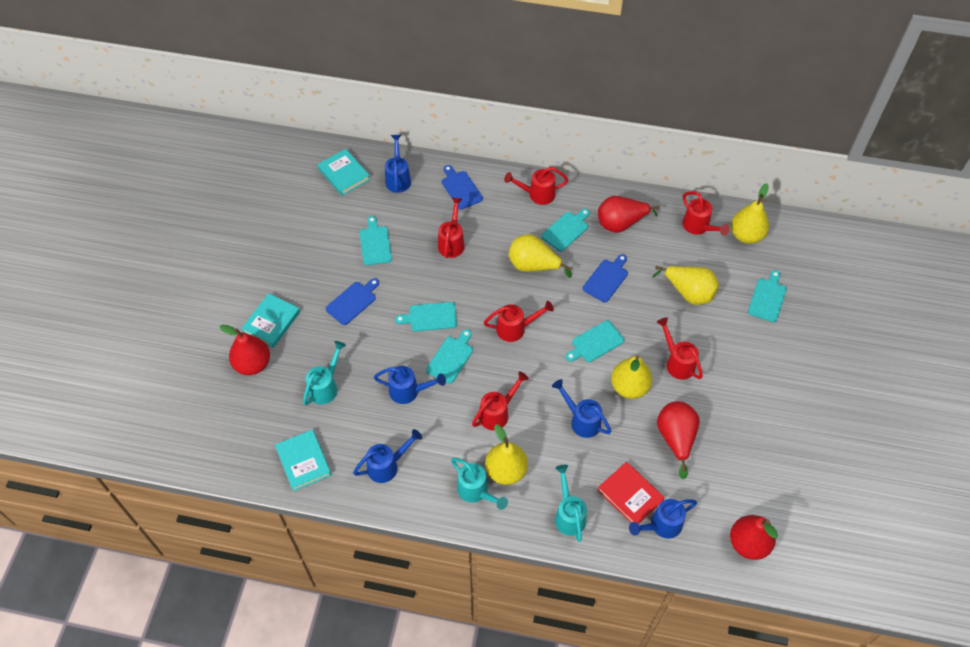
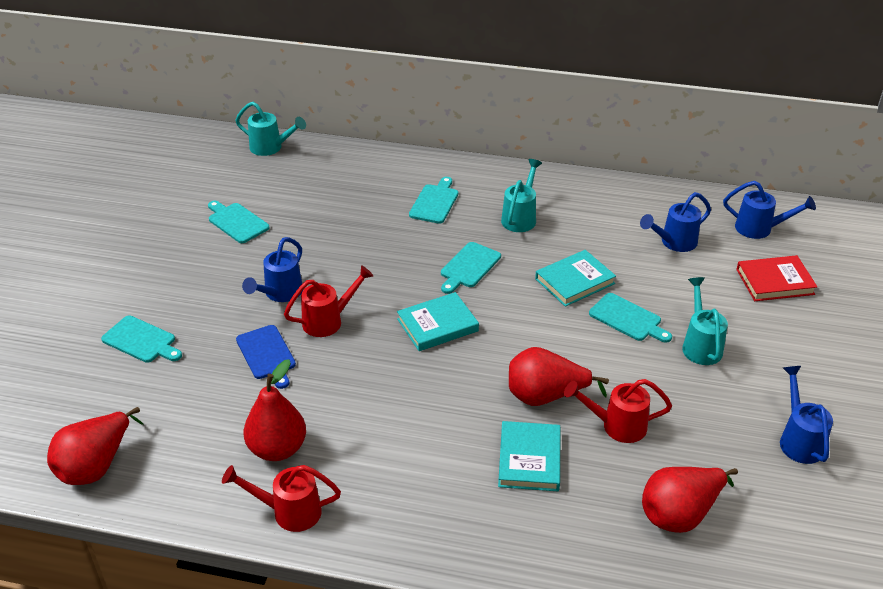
blue cutting board: 3 -> 1
blue watering can: 5 -> 4
red watering can: 6 -> 3
turquoise cutting board: 6 -> 5
yellow pear: 5 -> 0

